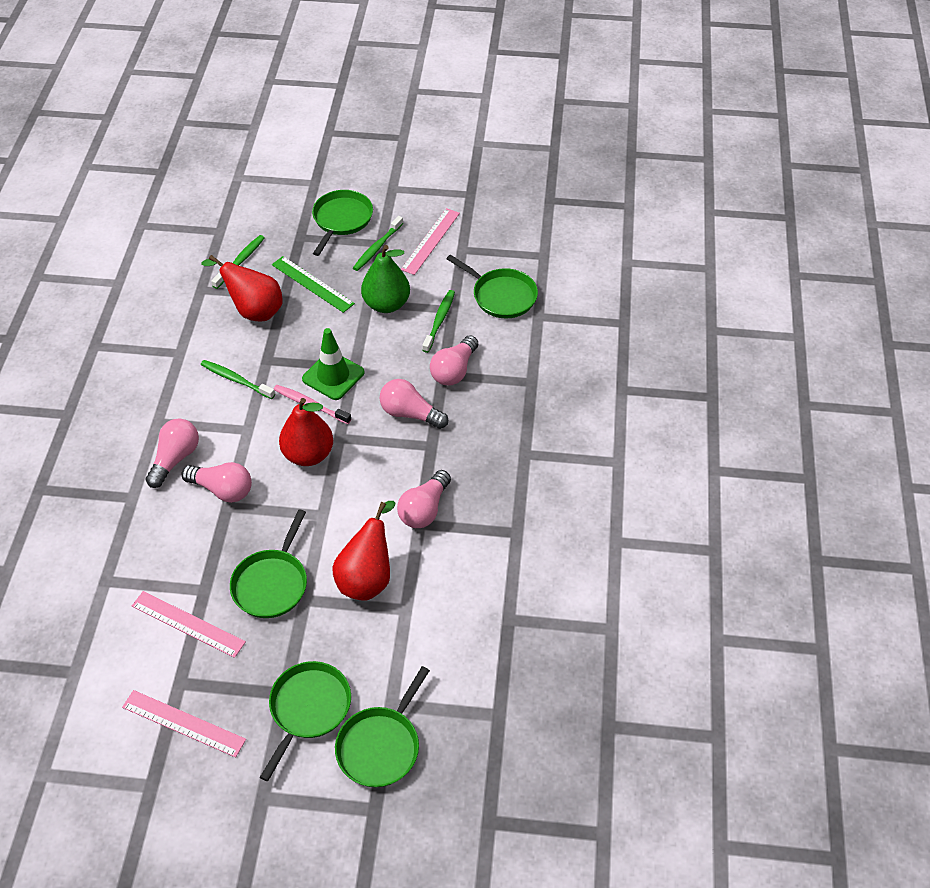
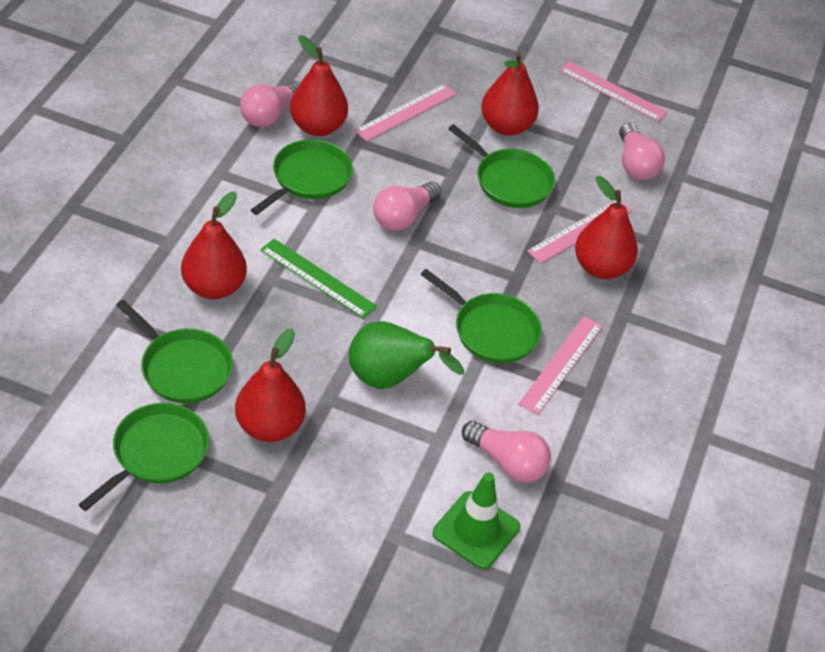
green toothbrush: 4 -> 0
pink light bulb: 5 -> 4
pink ruler: 3 -> 4
pink toothbrush: 1 -> 0
red pear: 3 -> 5

